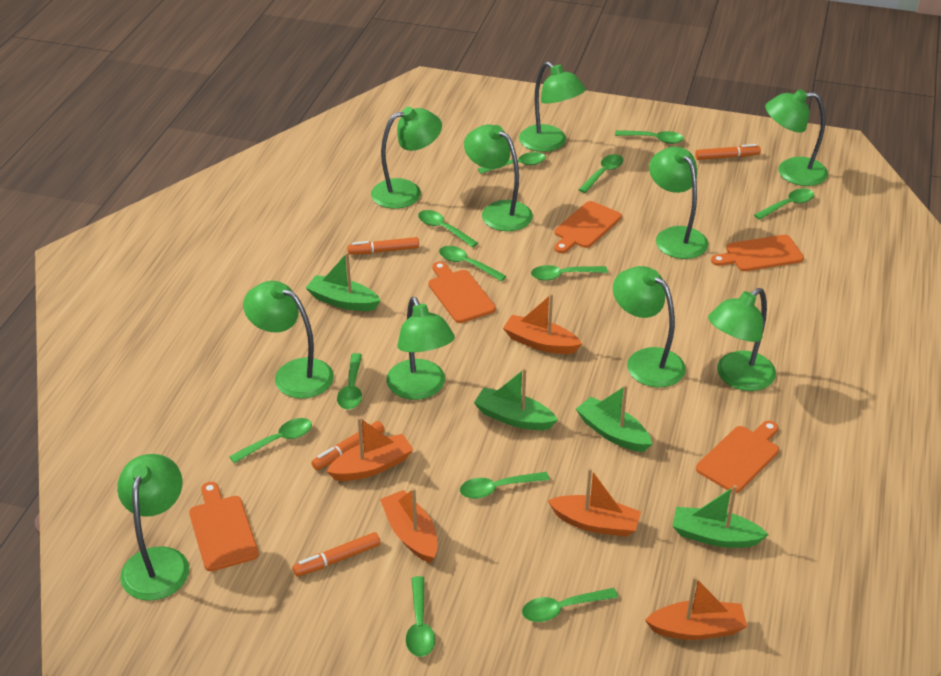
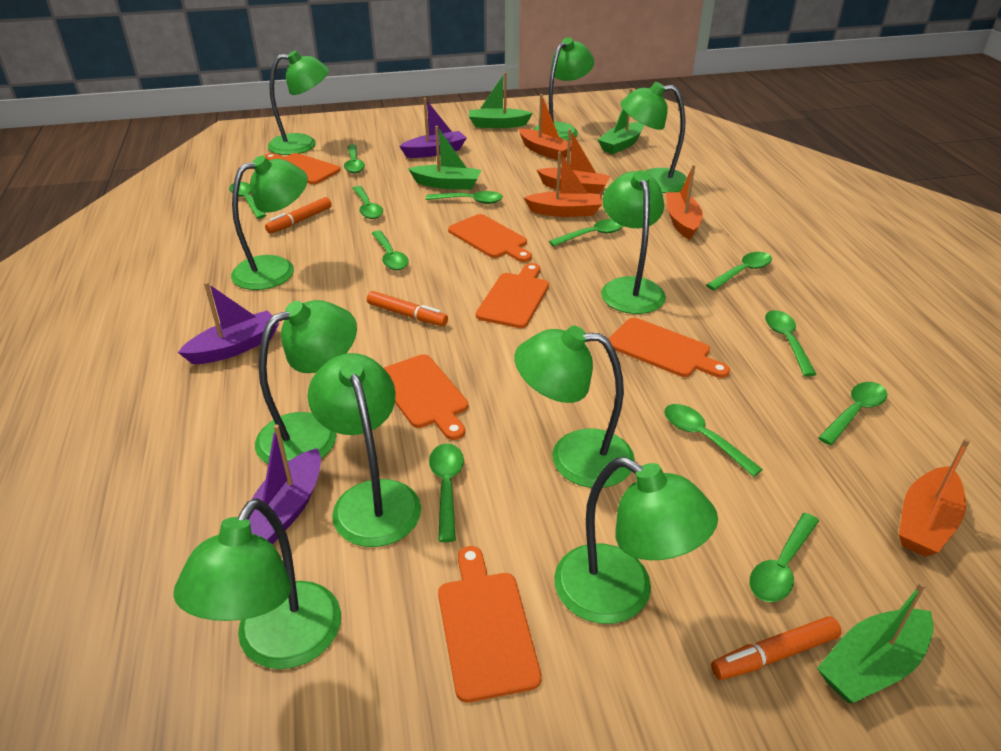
orange cutting board: 5 -> 6
orange marker: 4 -> 3
purple boat: 0 -> 3

